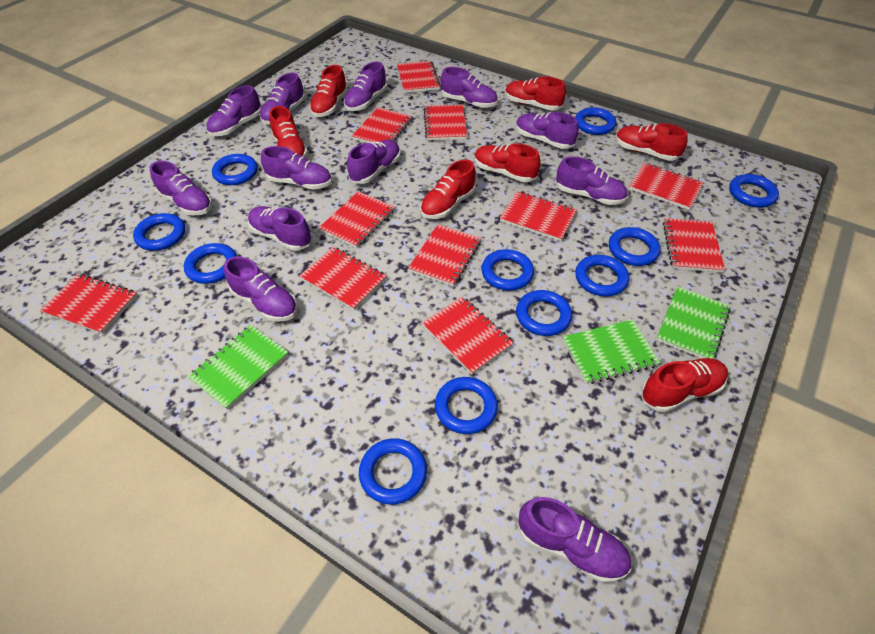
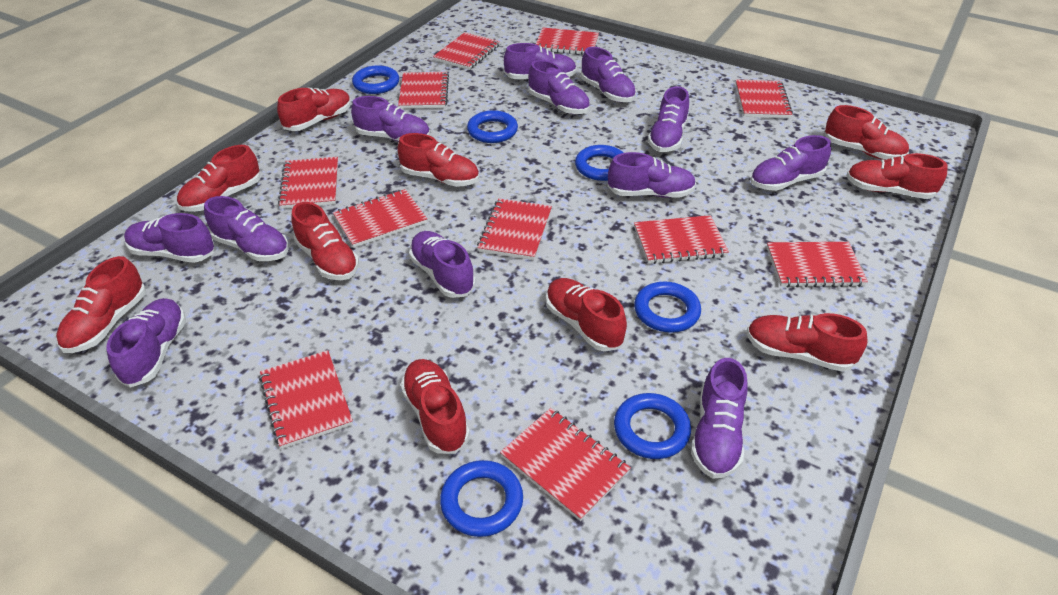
blue ring: 11 -> 6
green notebook: 3 -> 0
red shoe: 7 -> 10

